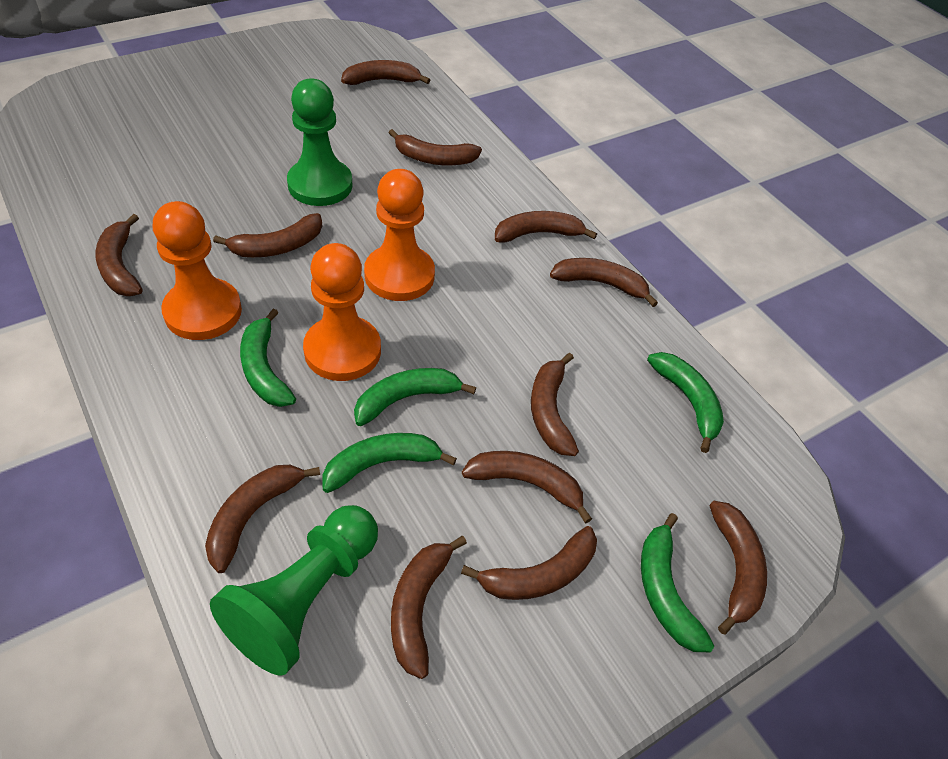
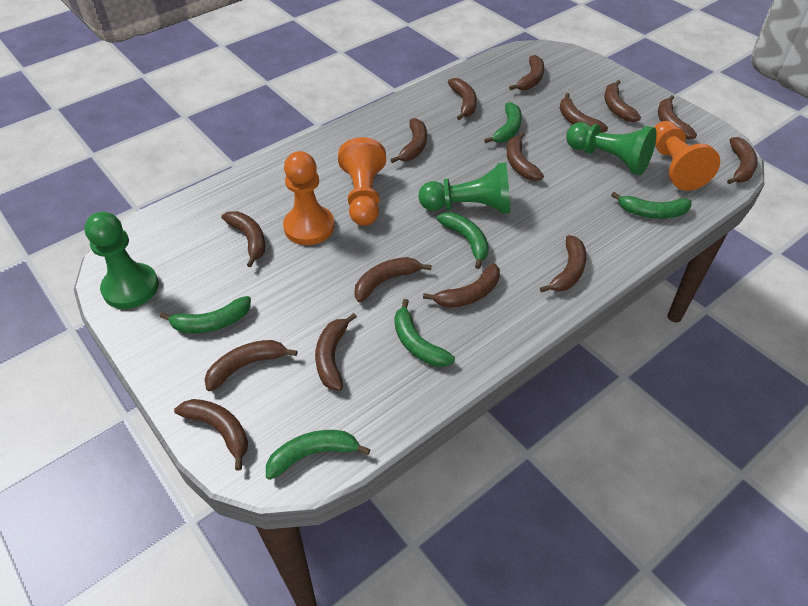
brown banana: 12 -> 15
green banana: 5 -> 6
green pawn: 2 -> 3

